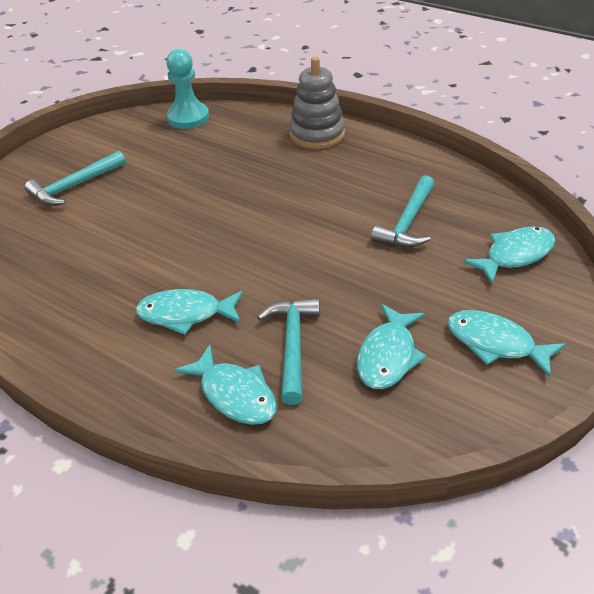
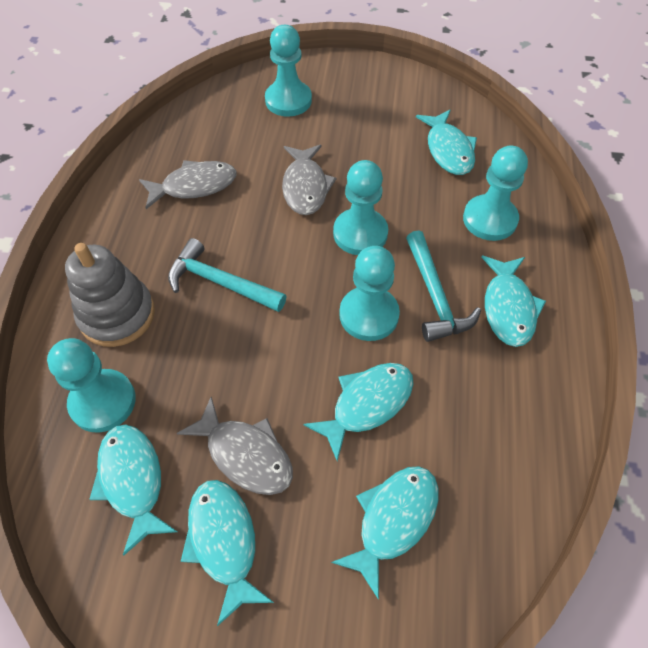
grey fish: 0 -> 3
turquoise fish: 5 -> 6
turquoise hammer: 3 -> 2
turquoise pawn: 1 -> 5

